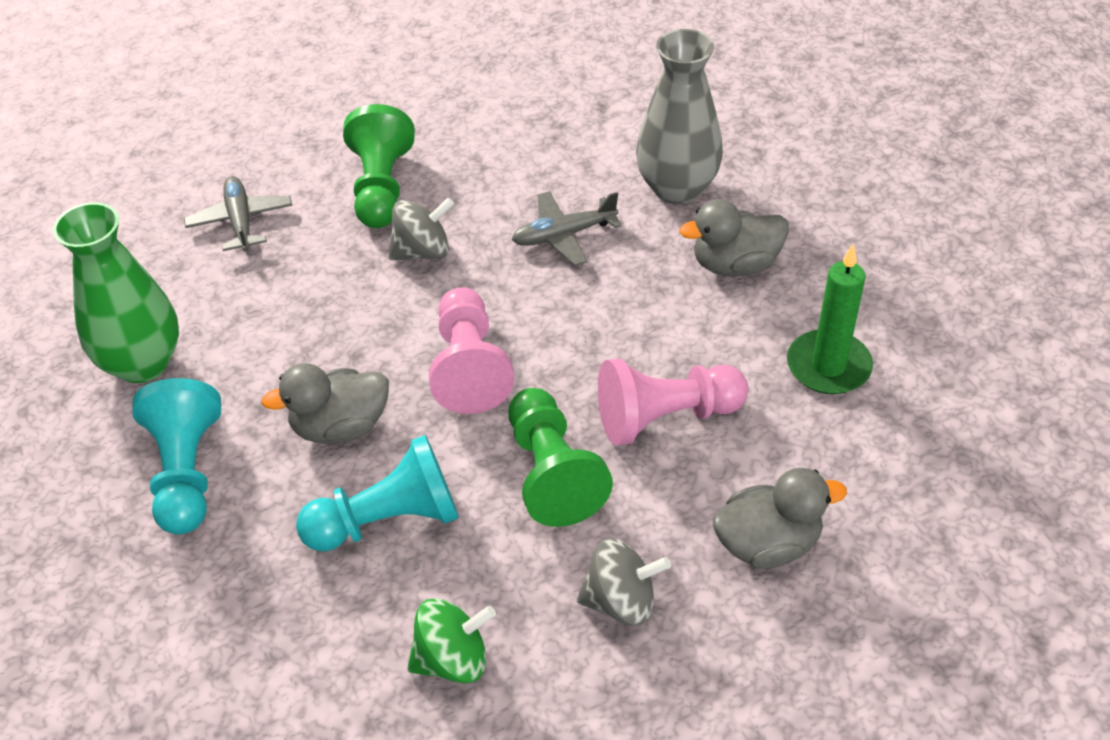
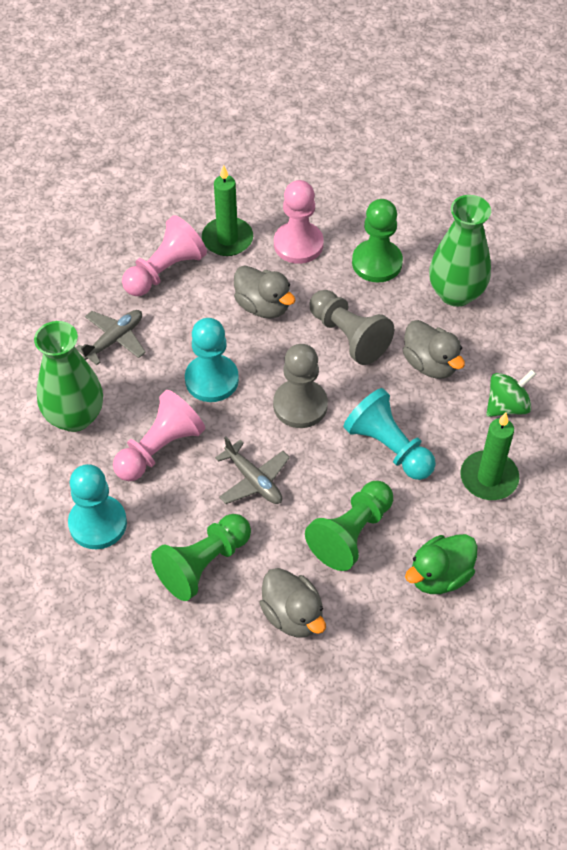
green candle: 1 -> 2
green duck: 0 -> 1
green pawn: 2 -> 3
green vase: 1 -> 2
grey pawn: 0 -> 2
grey spinning top: 2 -> 0
grey vase: 1 -> 0
pink pawn: 2 -> 3
turquoise pawn: 2 -> 3

